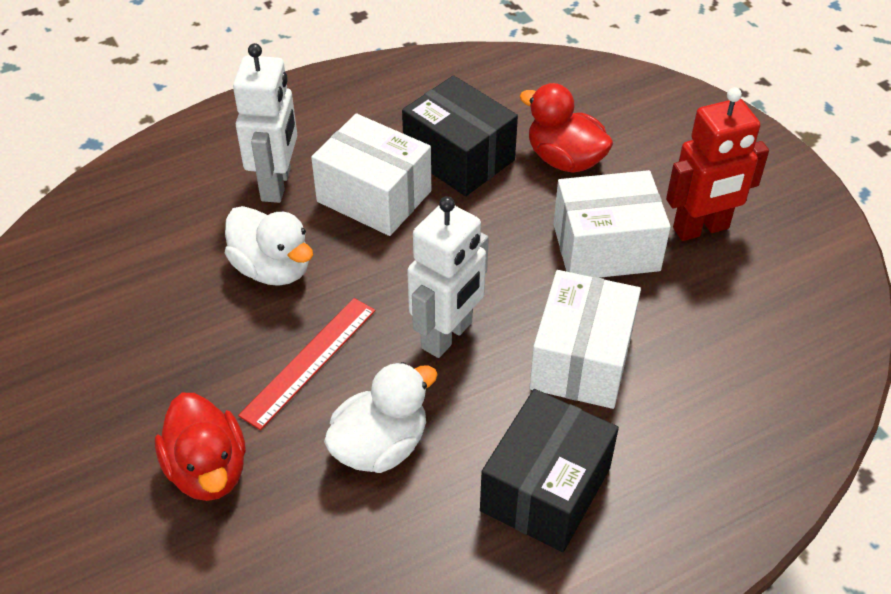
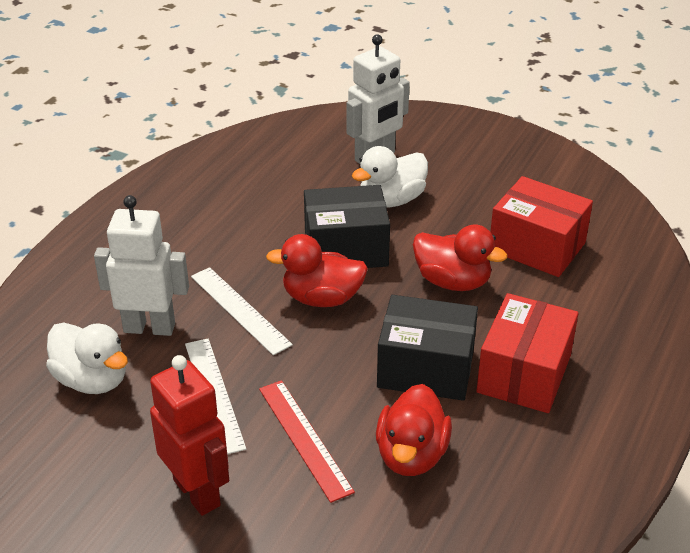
red box: 0 -> 2
red duck: 2 -> 3
white box: 3 -> 0
white ruler: 0 -> 2

